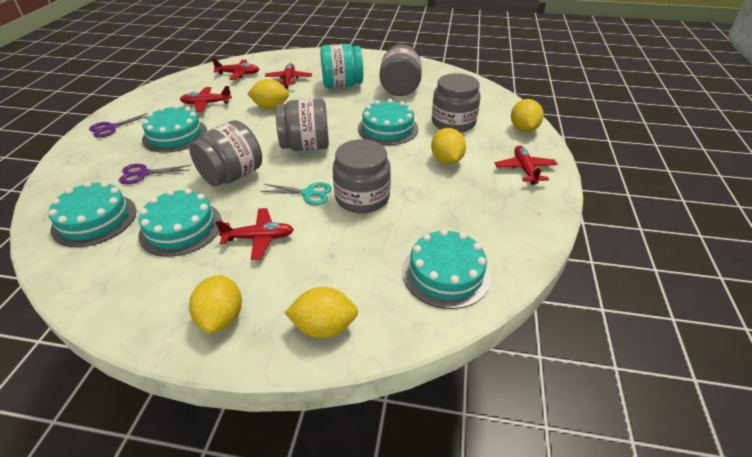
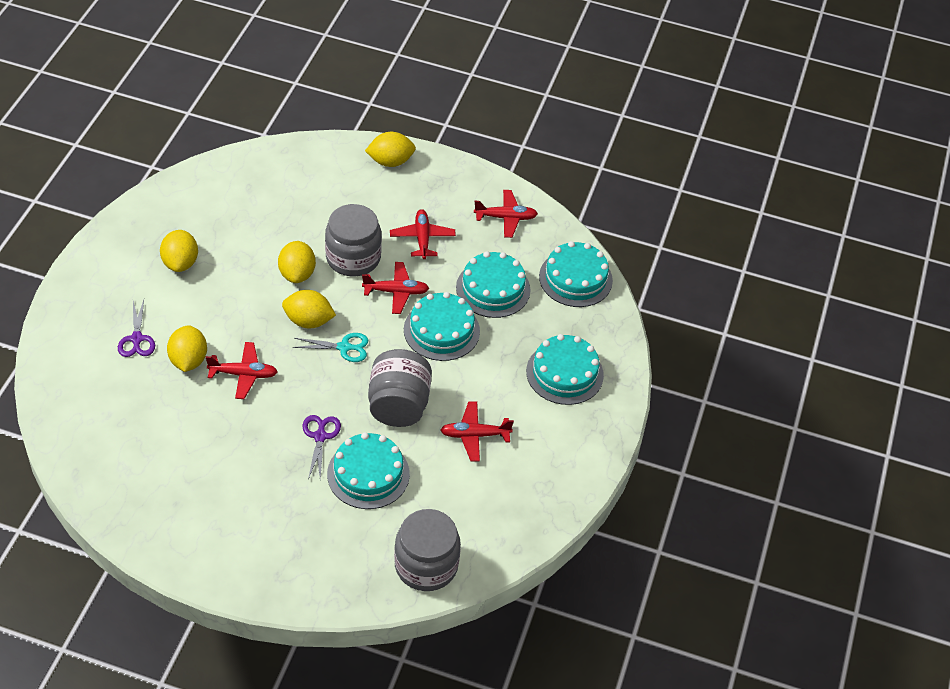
grey jar: 5 -> 3
turquoise jar: 1 -> 0

